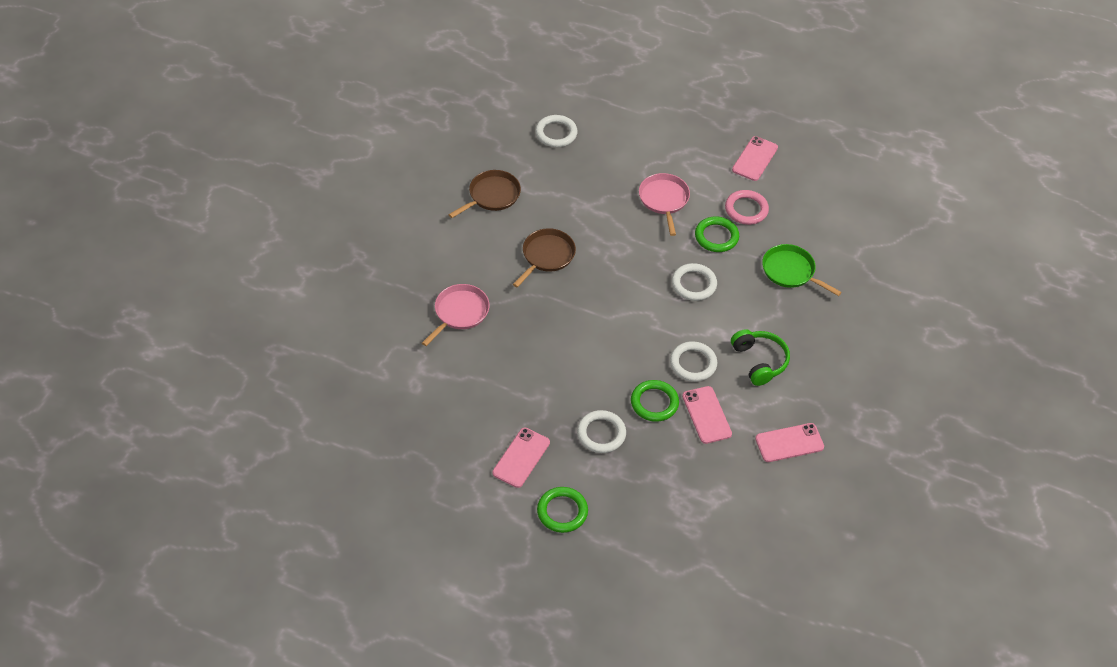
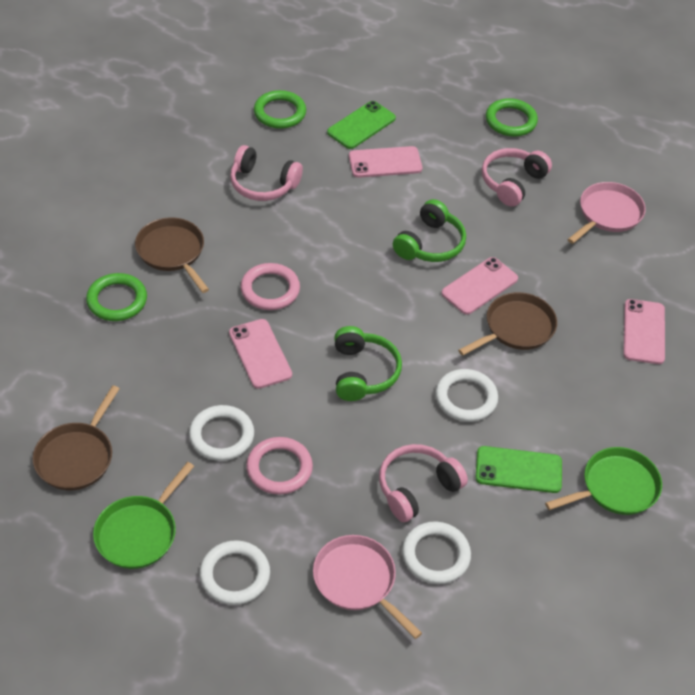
brown pan: 2 -> 3
green headphones: 1 -> 2
green pan: 1 -> 2
green phone: 0 -> 2
pink headphones: 0 -> 3
pink ring: 1 -> 2

